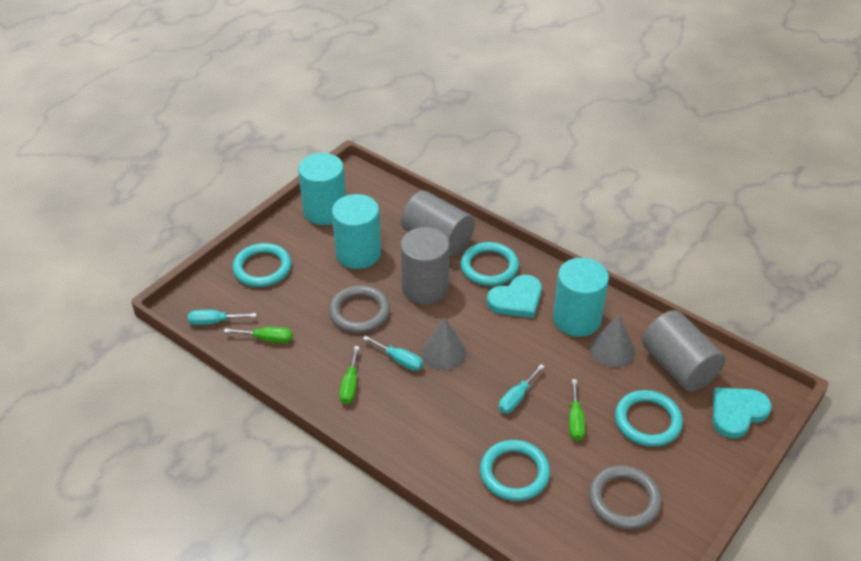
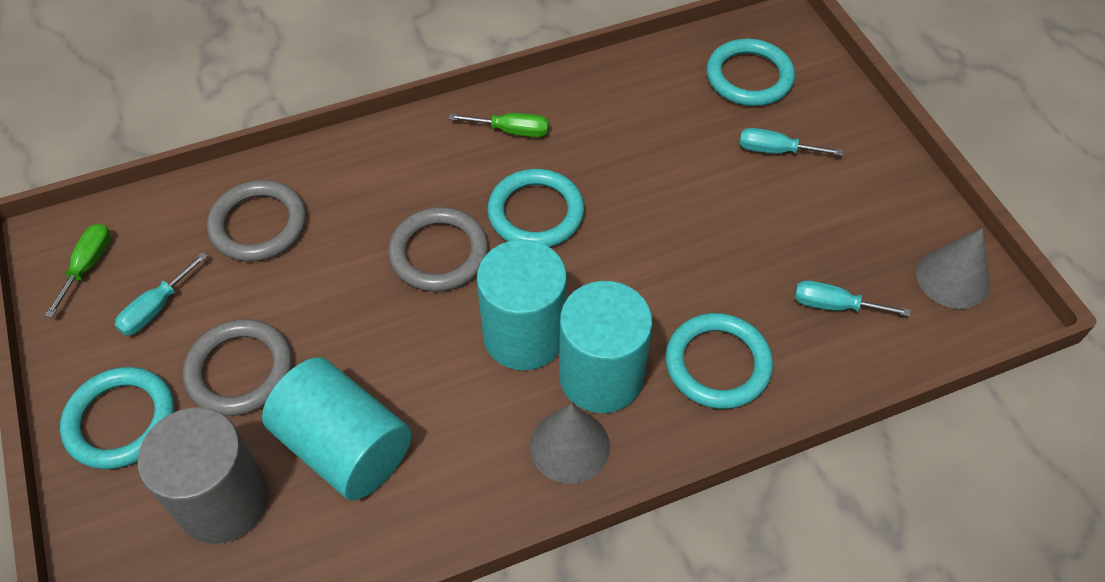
green screwdriver: 3 -> 2
grey cylinder: 3 -> 1
grey ring: 2 -> 3
turquoise heart: 2 -> 0

